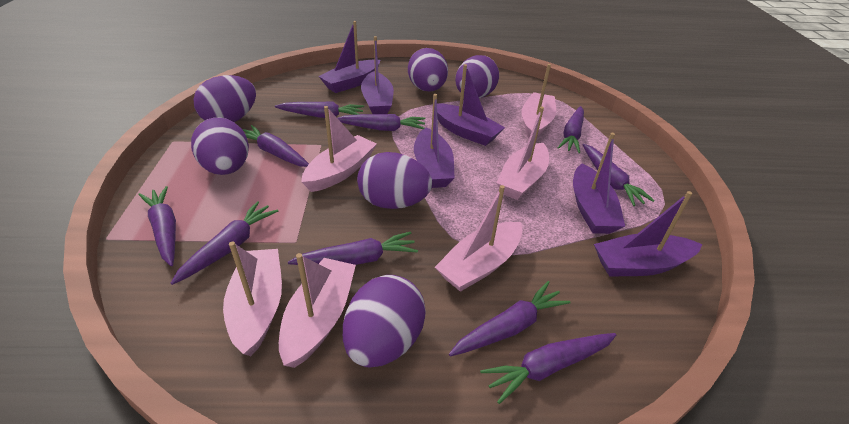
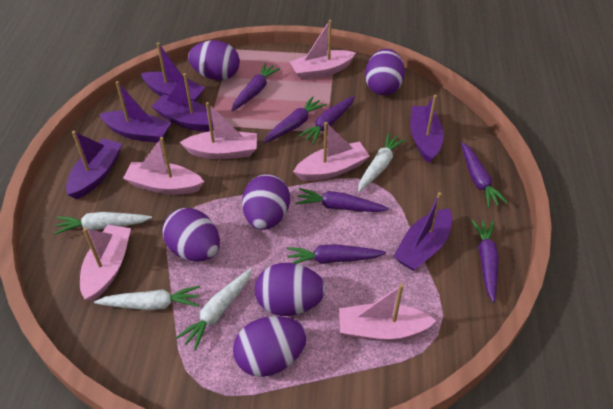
purple carrot: 10 -> 7
white carrot: 0 -> 4

